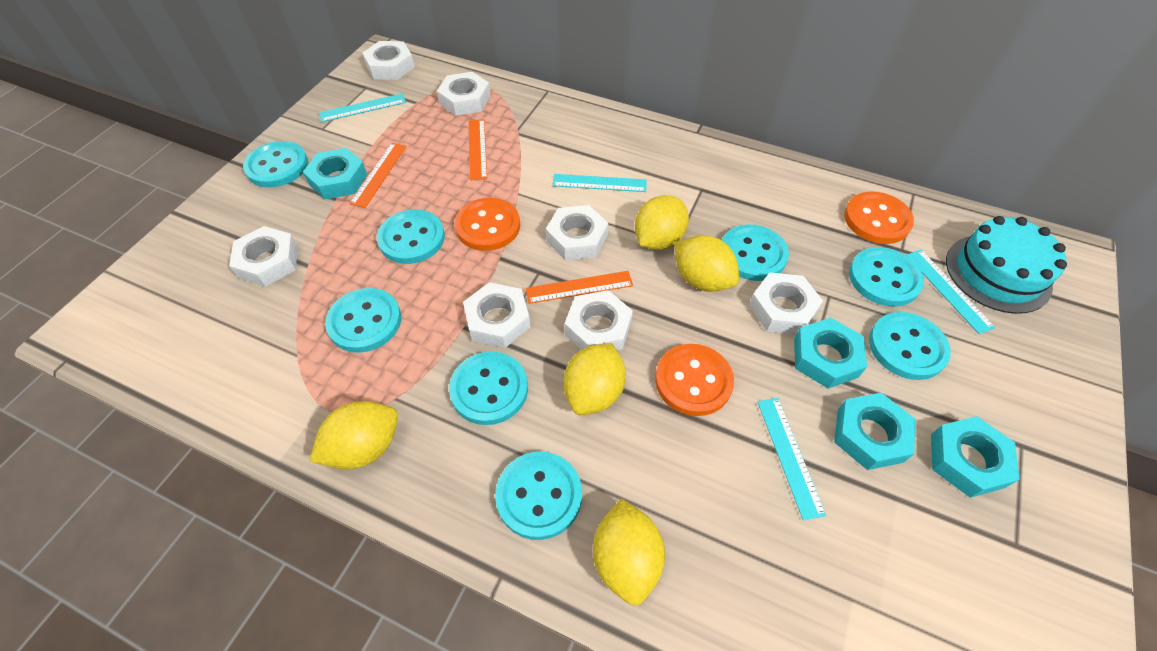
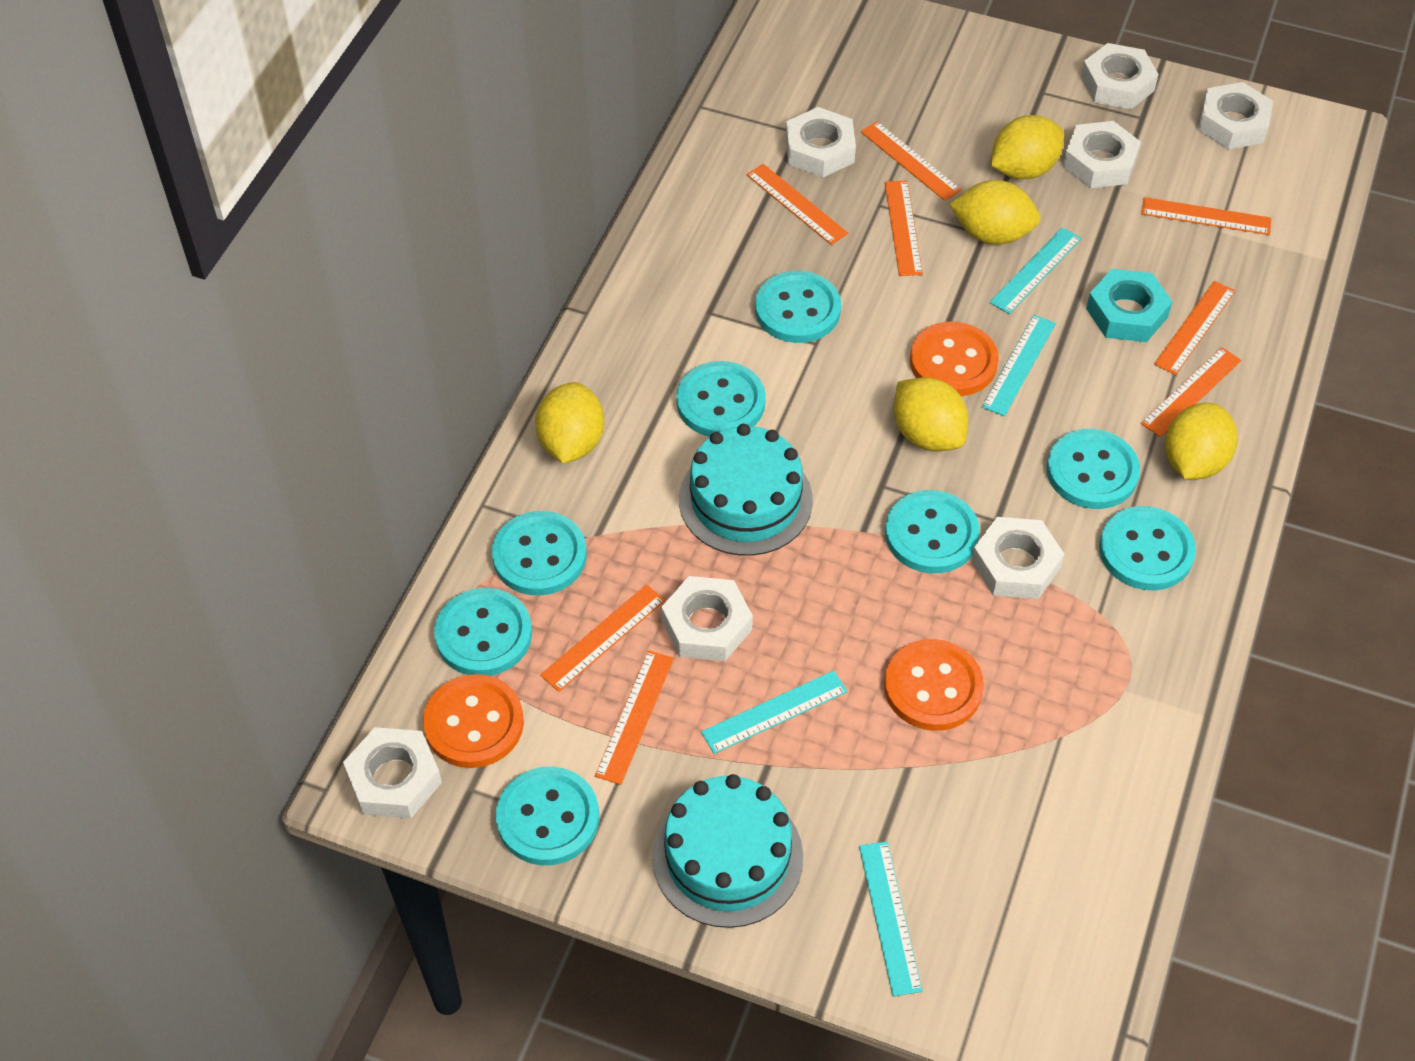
orange ruler: 3 -> 8
turquoise cake: 1 -> 2
turquoise nut: 4 -> 1

